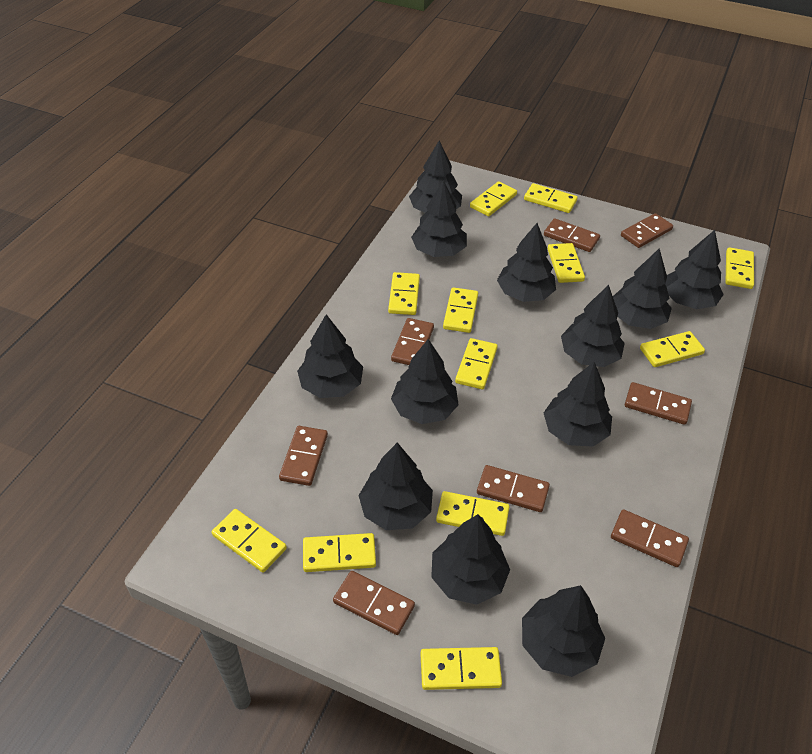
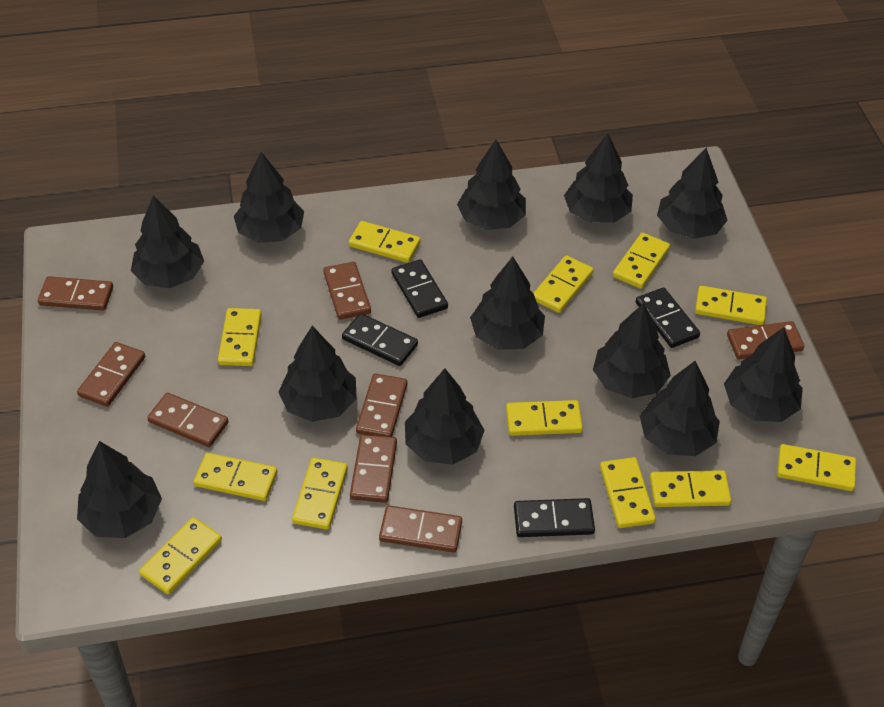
black domino: 0 -> 4

